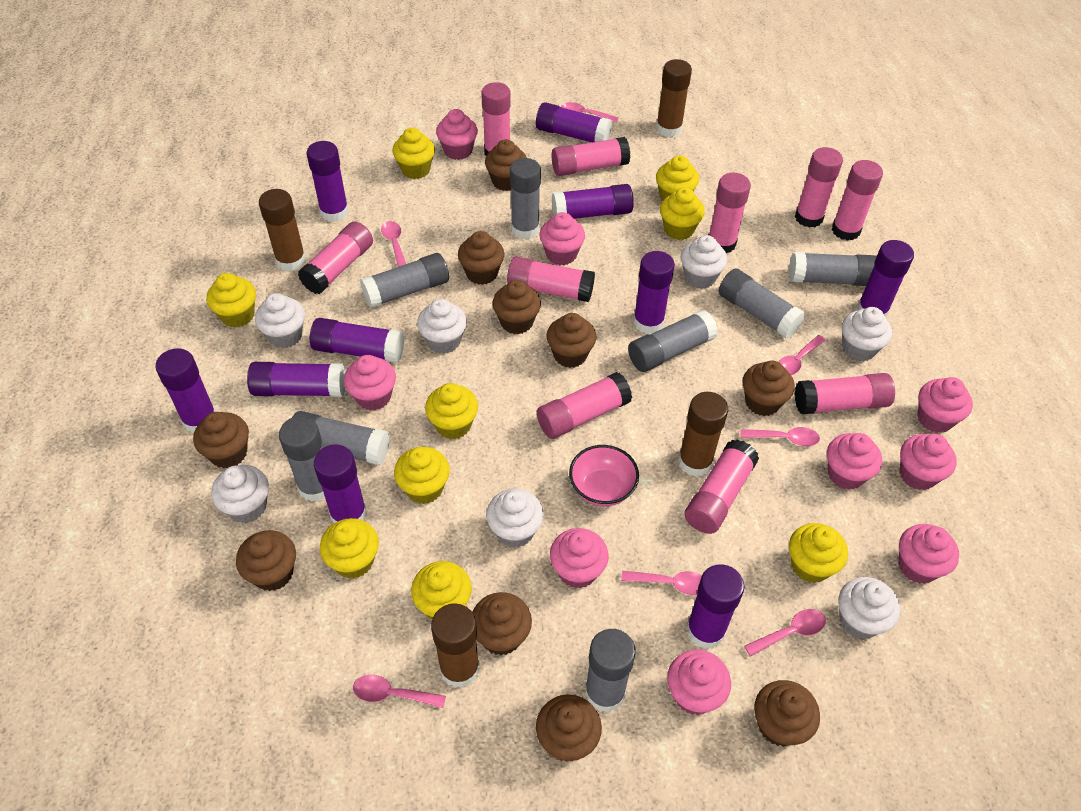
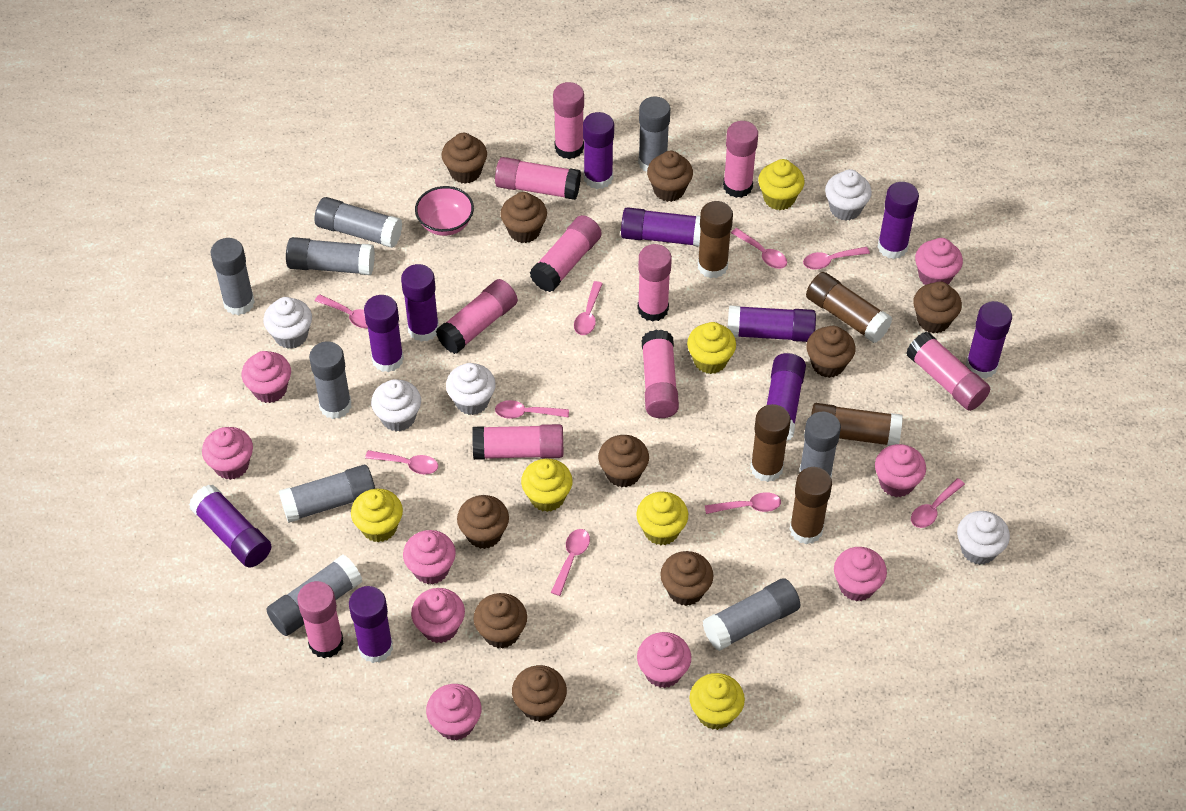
brown glue stick: 4 -> 5
grey glue stick: 8 -> 9
pink spoon: 7 -> 9
white cupcake: 7 -> 5
yellow cupcake: 9 -> 6

